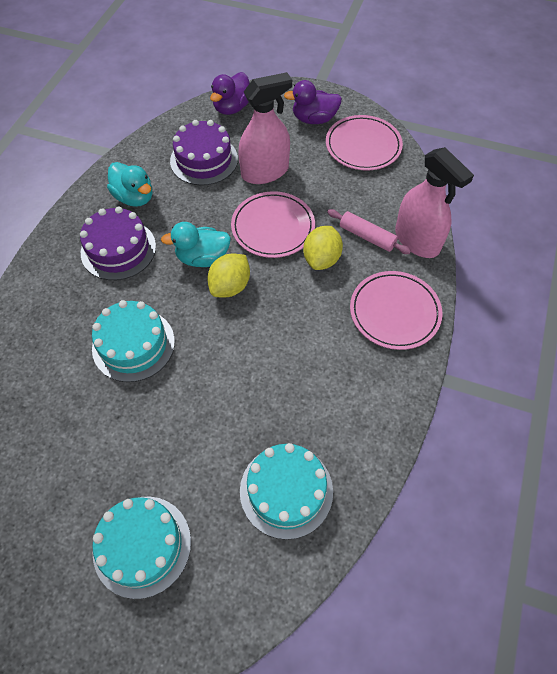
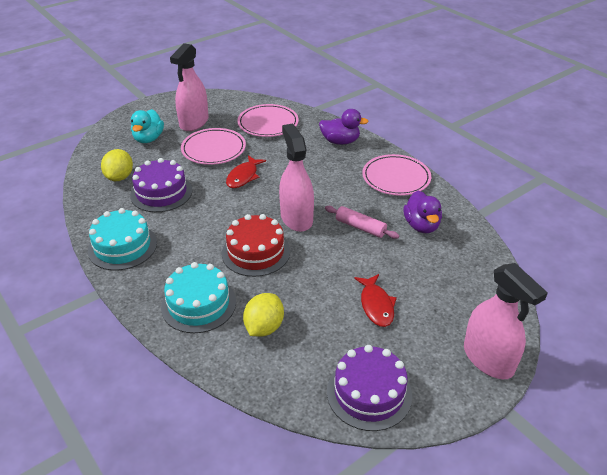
pink spray bottle: 2 -> 3
red cake: 0 -> 1
red fish: 0 -> 2
turquoise cake: 3 -> 2
turquoise duck: 2 -> 1

